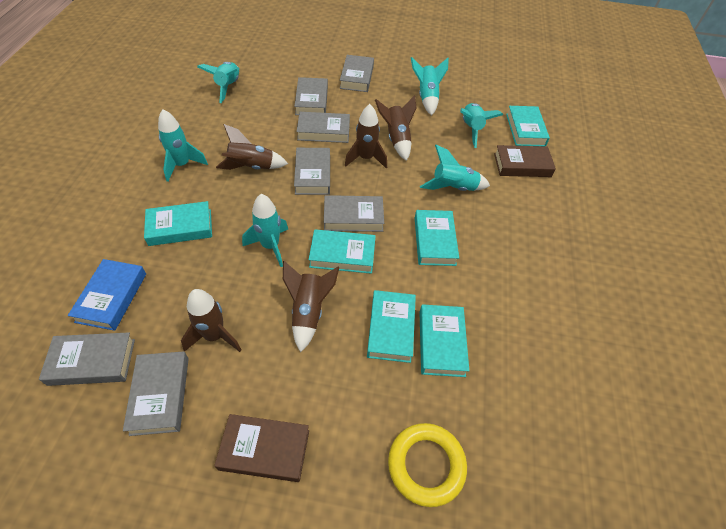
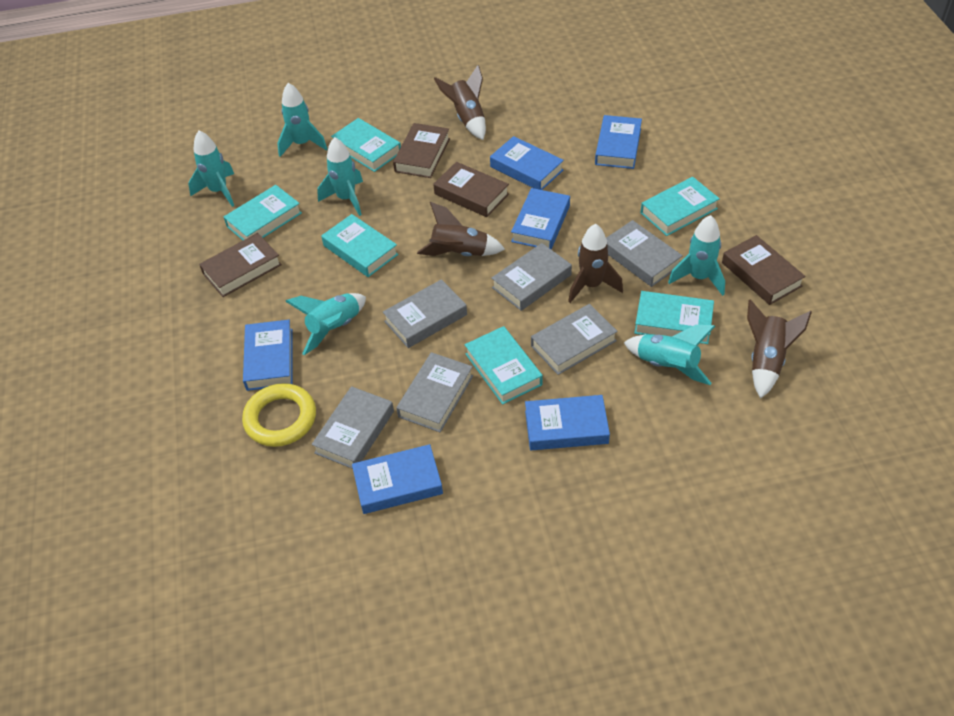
blue book: 1 -> 6
brown book: 2 -> 4
brown rocket: 5 -> 4
grey book: 7 -> 6

